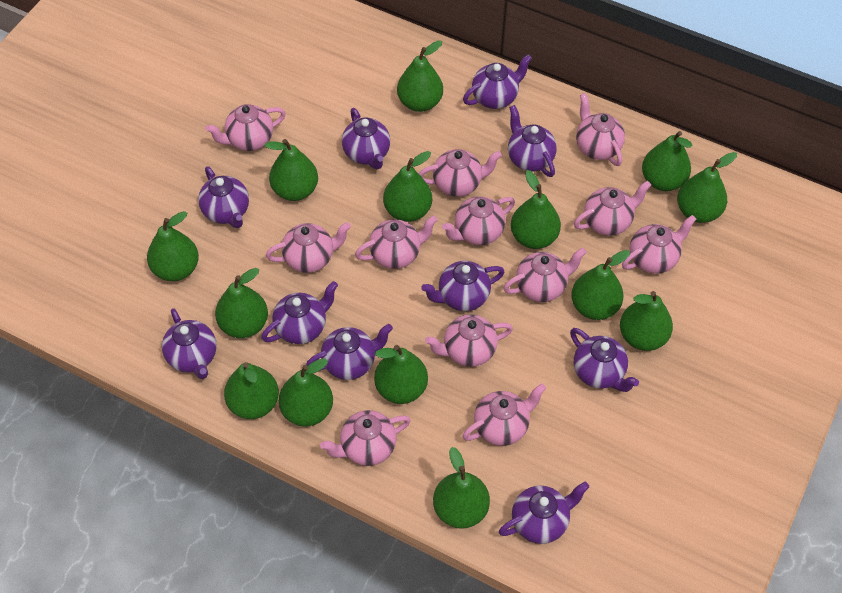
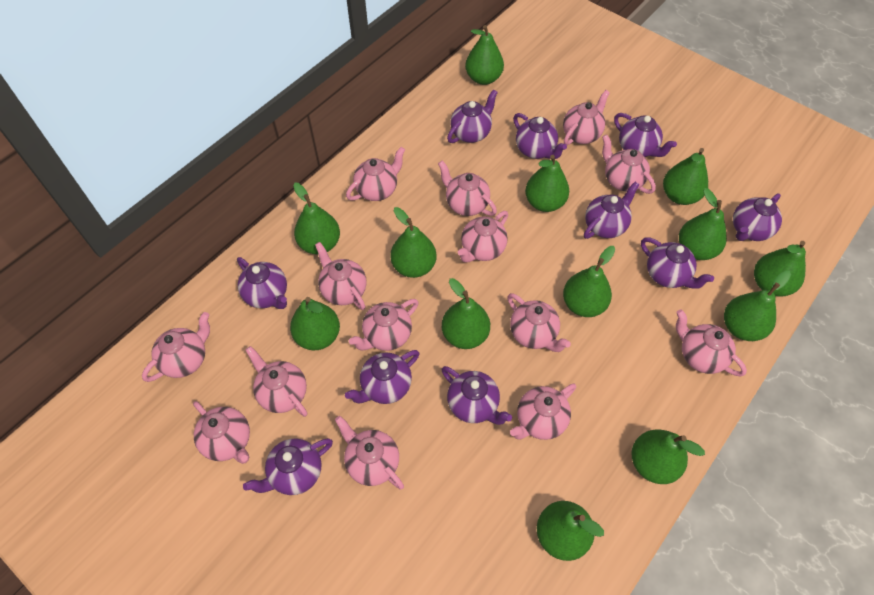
green pear: 14 -> 13
pink teapot: 12 -> 14

